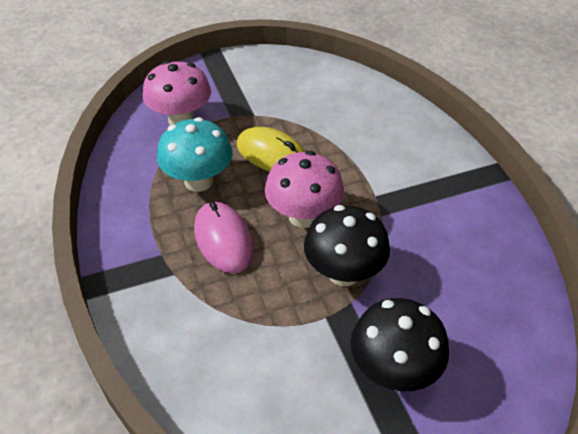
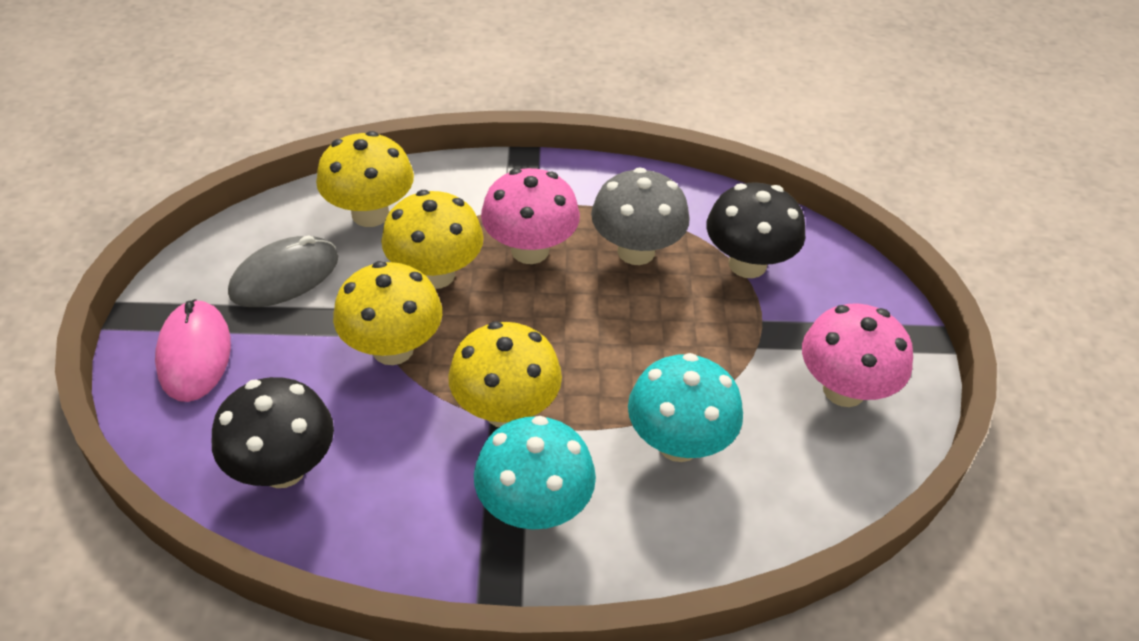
grey mouse: 0 -> 1
grey mushroom: 0 -> 1
turquoise mushroom: 1 -> 2
yellow mouse: 1 -> 0
yellow mushroom: 0 -> 4

